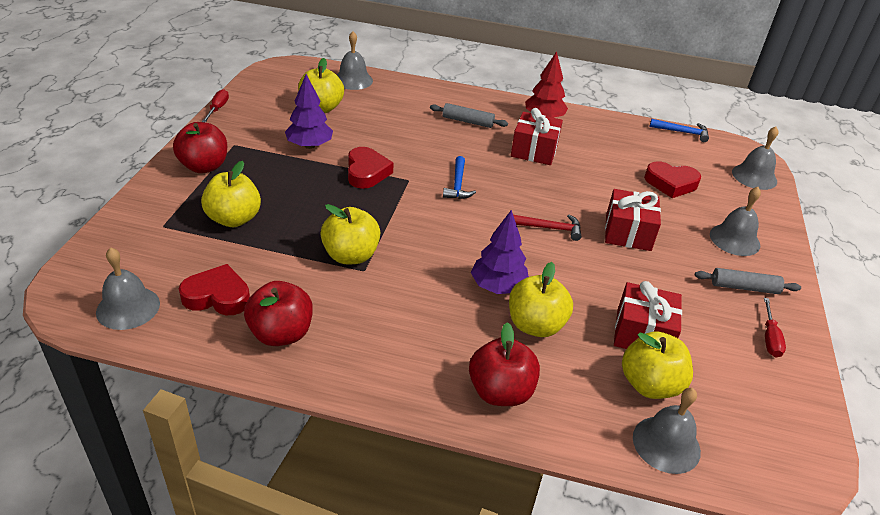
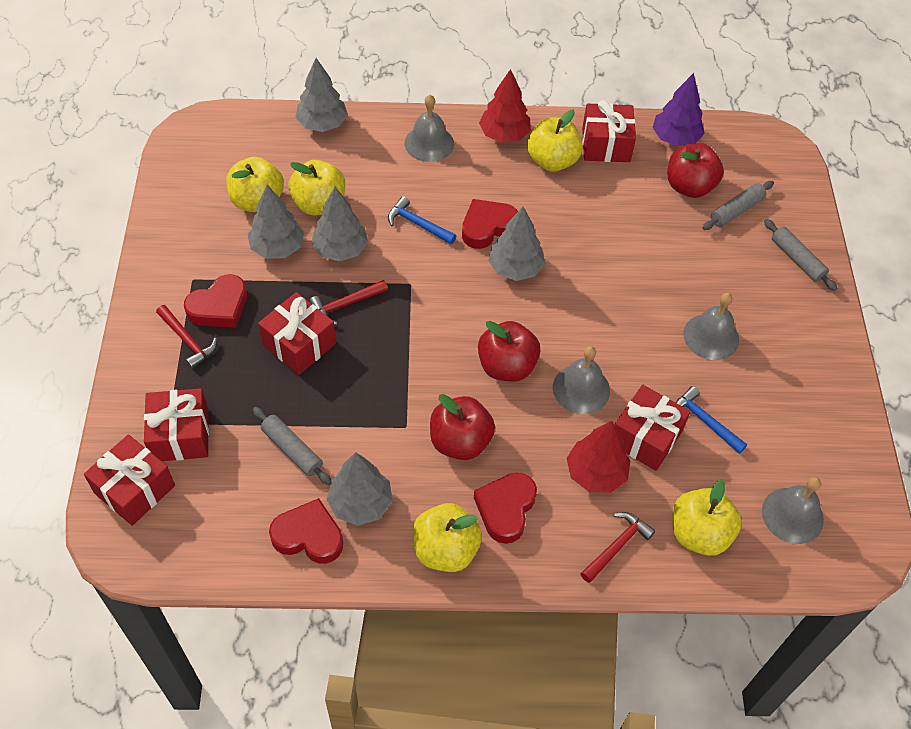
grey bell: 5 -> 4
grey rolling pin: 2 -> 3
grey tree: 0 -> 5
purple tree: 2 -> 1
red gift: 3 -> 5
red hammer: 1 -> 3
red heart: 3 -> 4
red screwdriver: 2 -> 0
red tree: 1 -> 2

